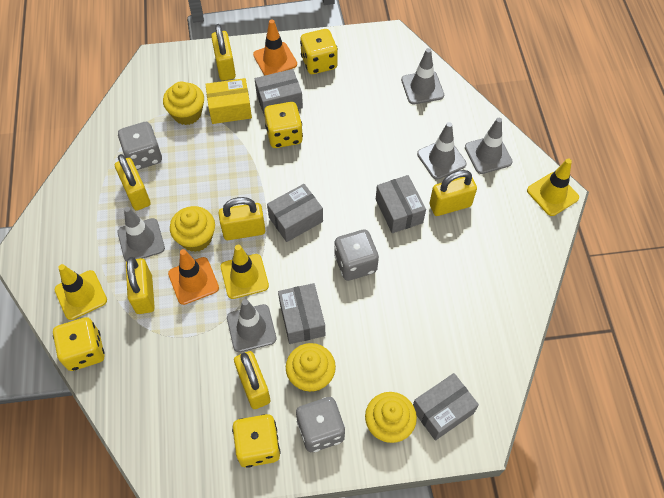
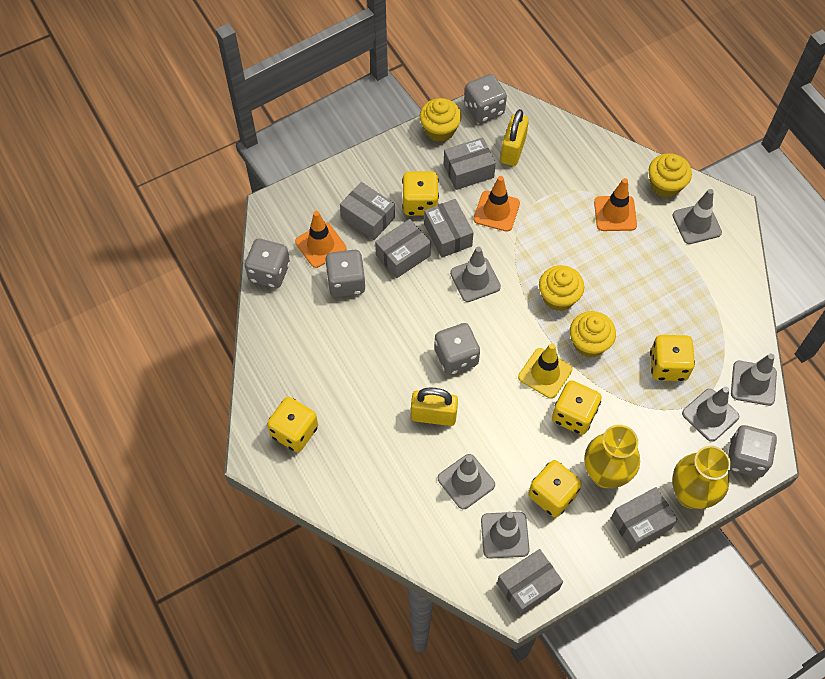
grey box: 5 -> 6
grey dice: 3 -> 5
grey traffic cone: 5 -> 6
orange traffic cone: 2 -> 3
yellow box: 1 -> 0
yellow dice: 4 -> 5
yellow padlock: 6 -> 2
yellow traffic cone: 3 -> 1
yellow vase: 0 -> 2

